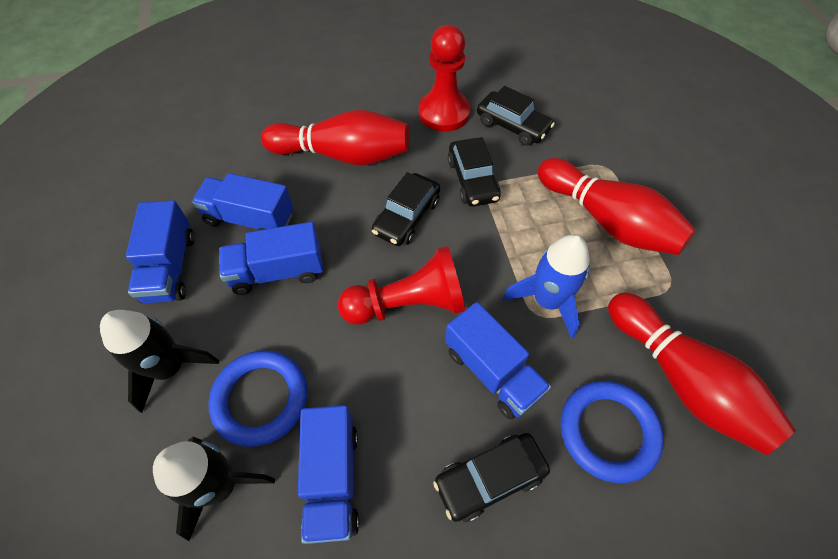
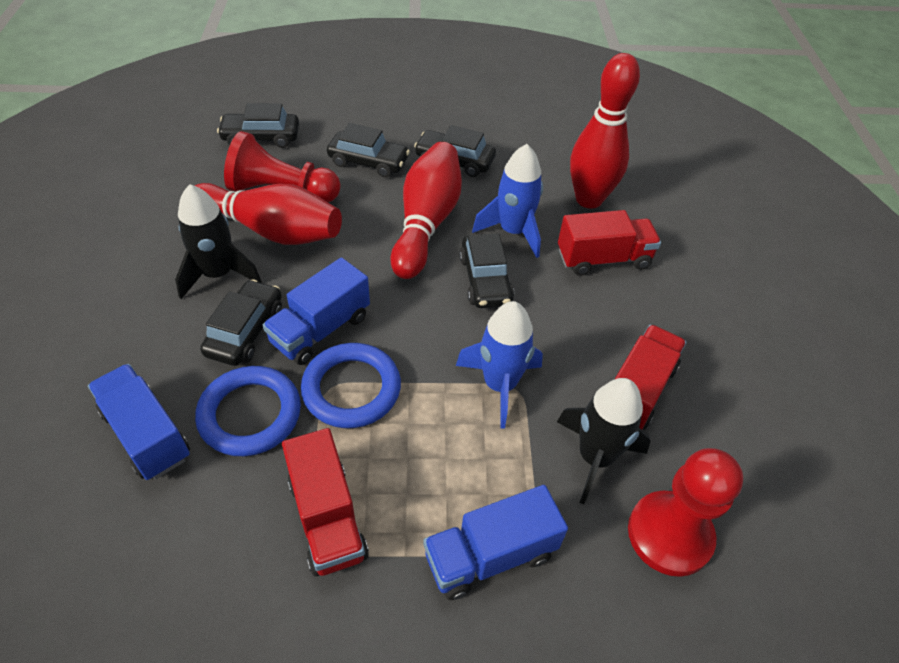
black car: 4 -> 5
blue rocket: 1 -> 2
blue truck: 5 -> 3
red truck: 0 -> 3

